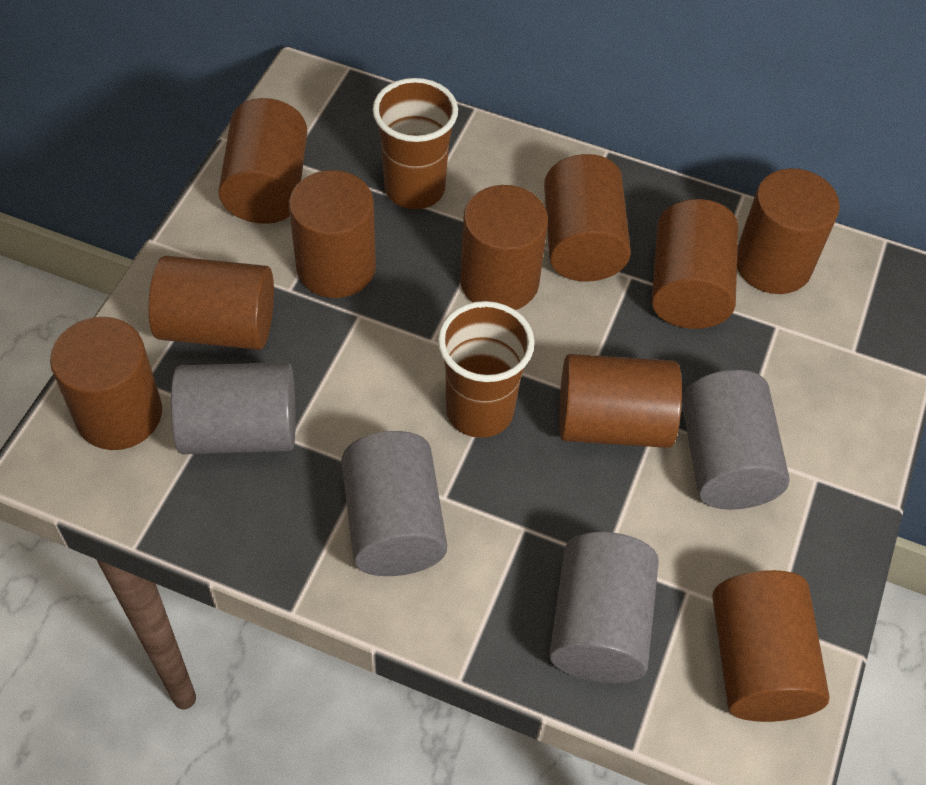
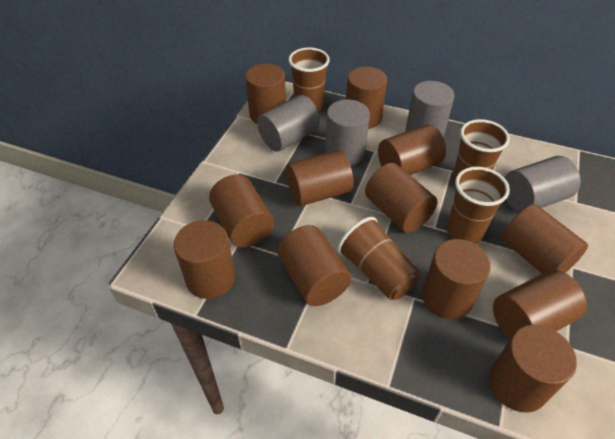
brown cup: 2 -> 4
brown cylinder: 10 -> 12

